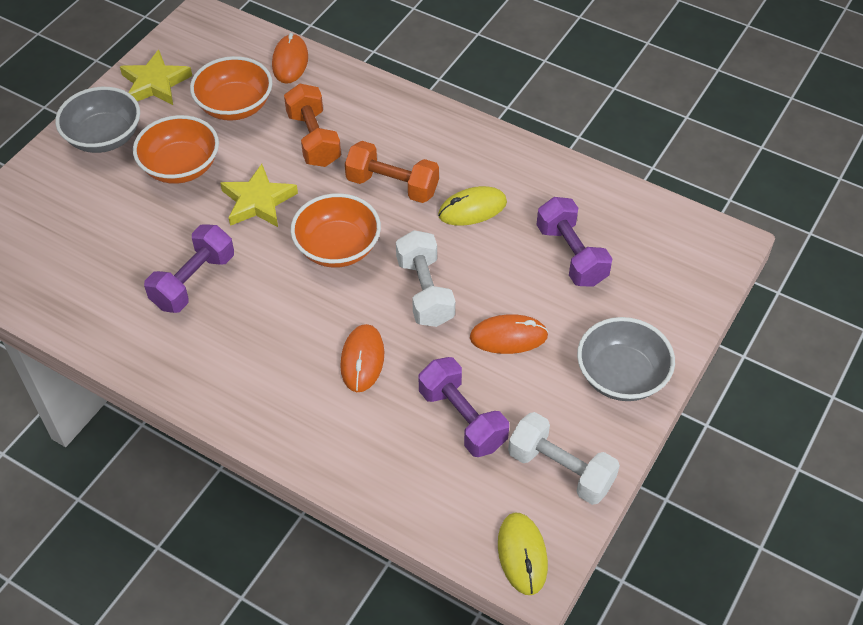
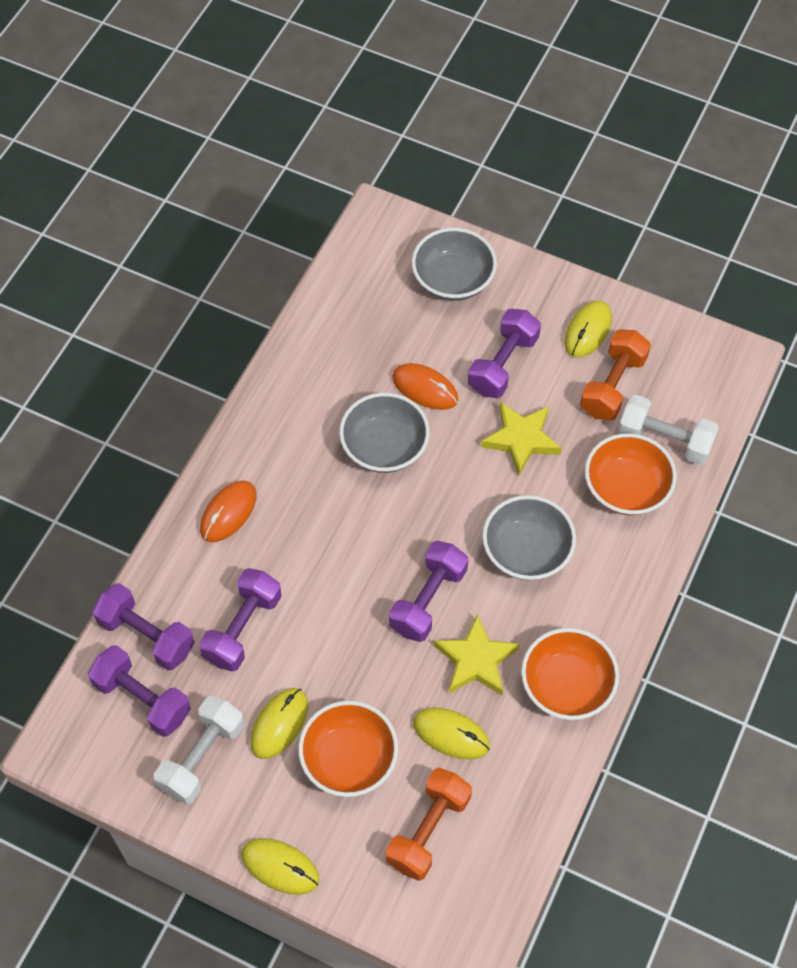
grey bowl: 2 -> 3
orange mouse: 3 -> 2
purple dumbbell: 3 -> 5
yellow mouse: 2 -> 4

